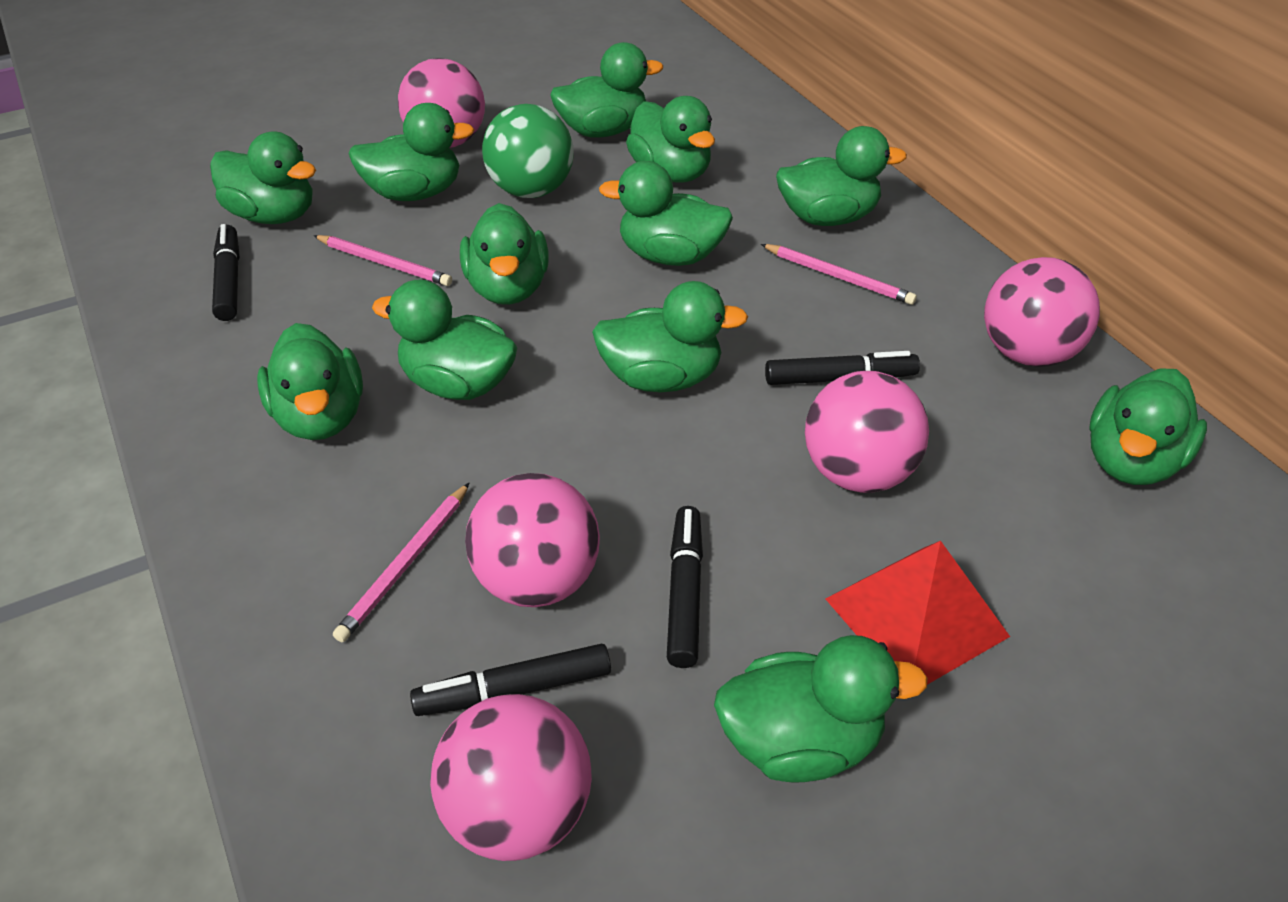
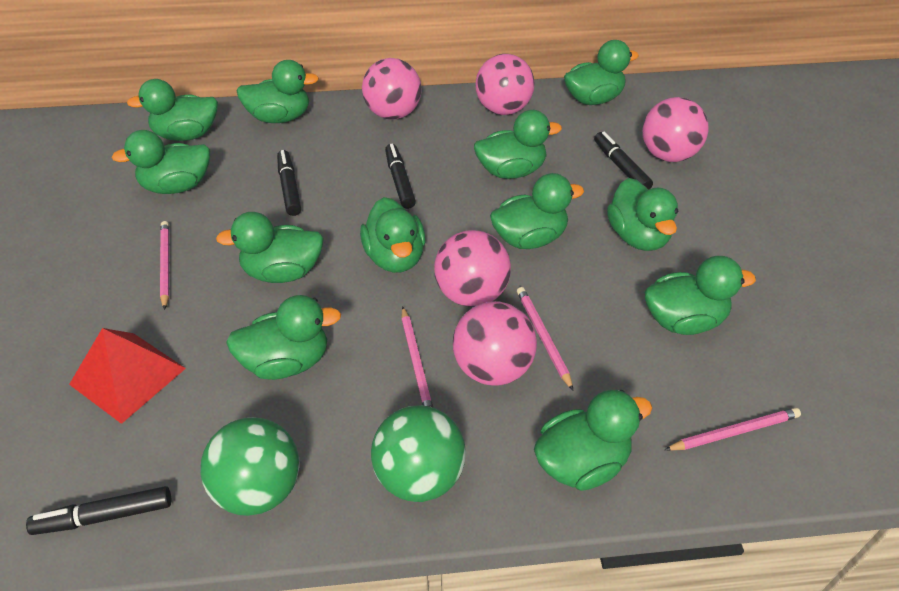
green ball: 1 -> 2
pink pencil: 3 -> 4

